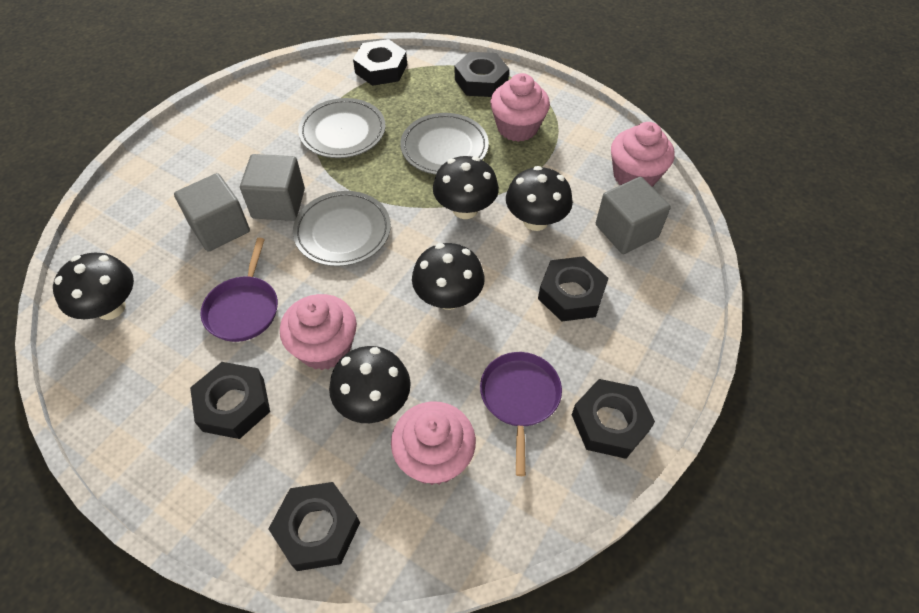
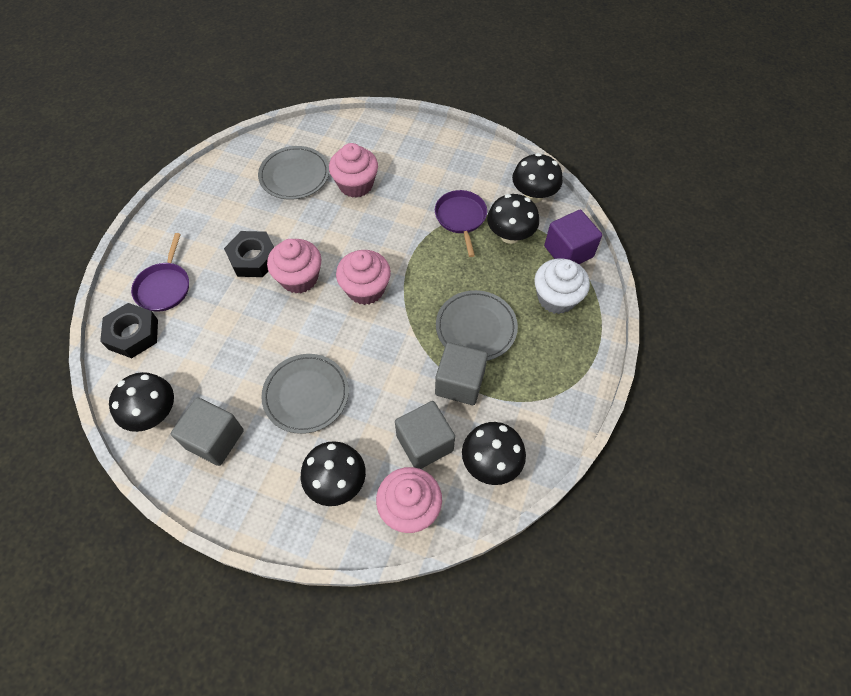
black nut: 6 -> 2
purple cube: 0 -> 1
white cupcake: 0 -> 1

